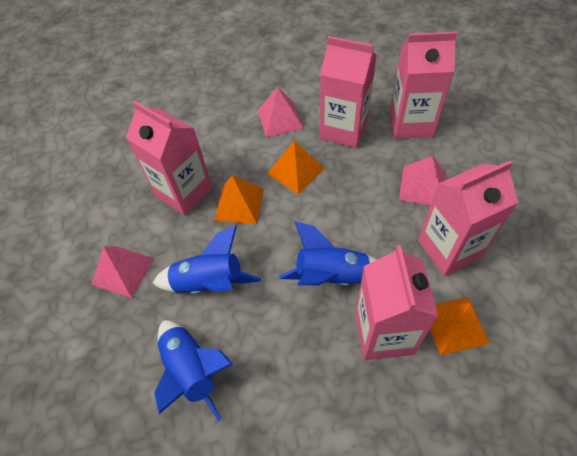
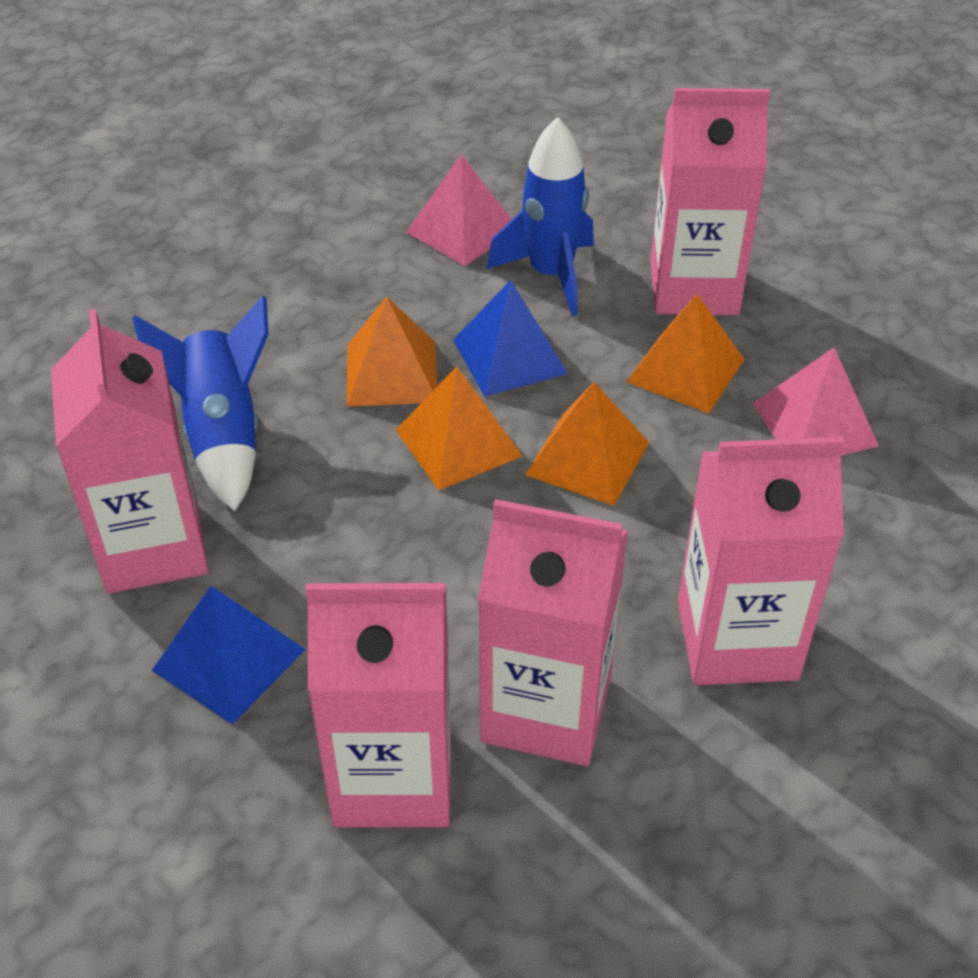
blue pyramid: 0 -> 2
blue rocket: 3 -> 2
orange pyramid: 3 -> 4
pink pyramid: 3 -> 2

